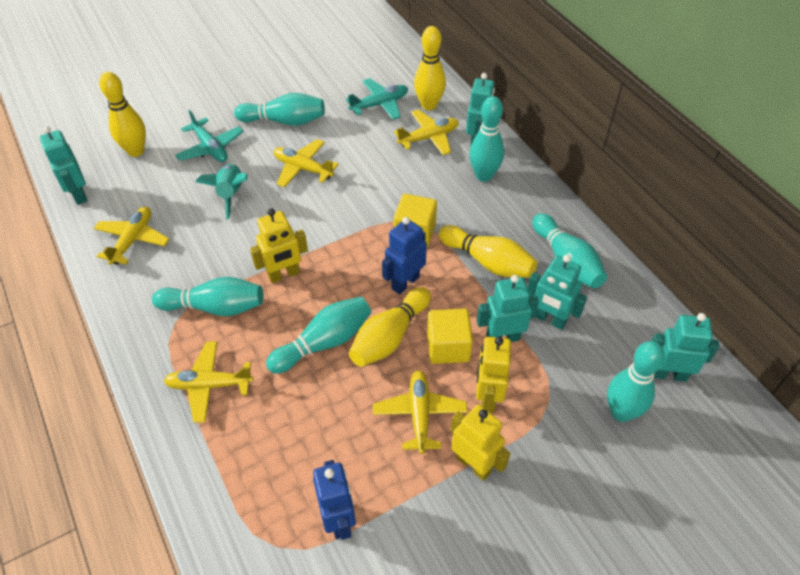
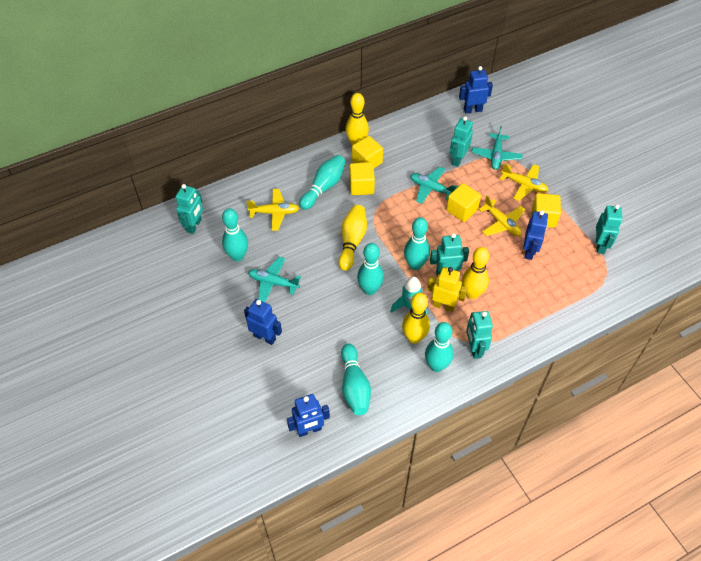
blue robot: 2 -> 4
turquoise plane: 2 -> 3
yellow cube: 2 -> 4
yellow plane: 5 -> 3
yellow robot: 3 -> 1

